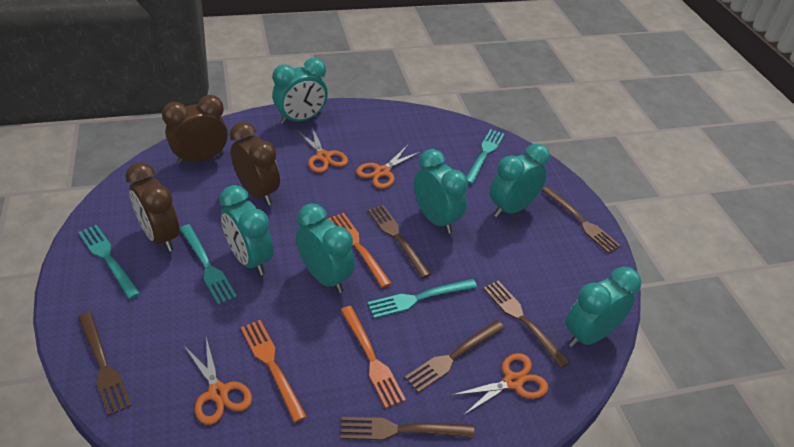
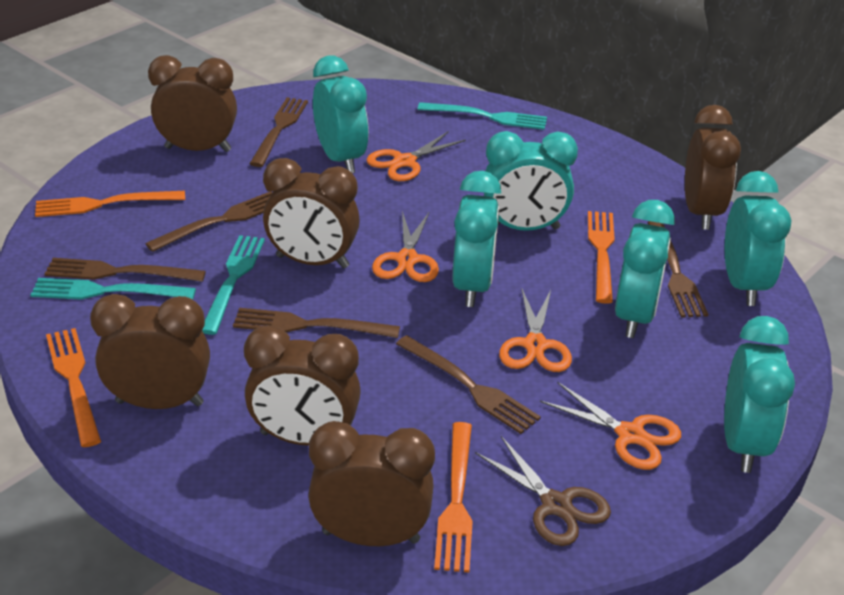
brown clock: 3 -> 6
brown scissors: 0 -> 1
orange fork: 3 -> 4
turquoise fork: 4 -> 3

